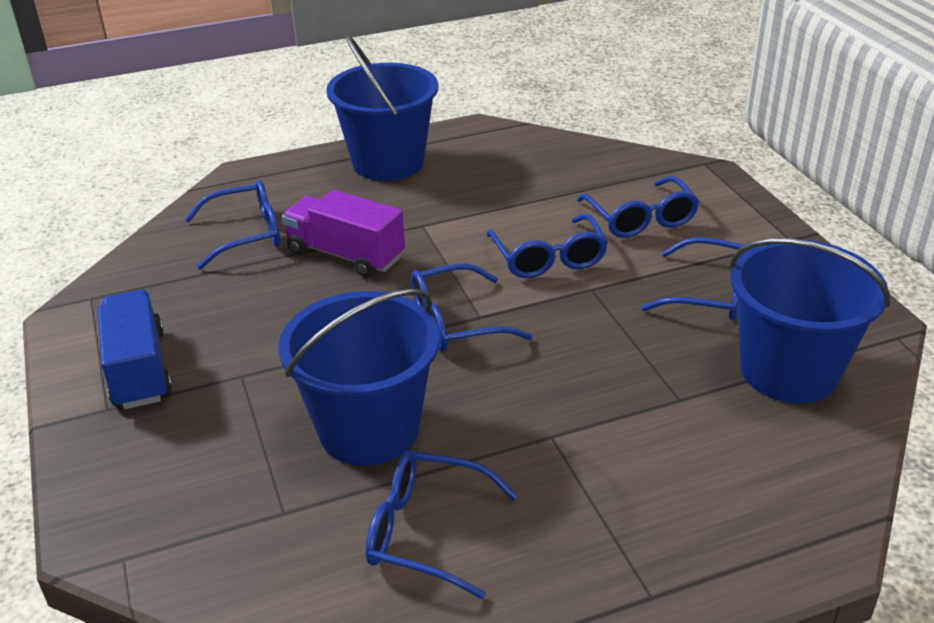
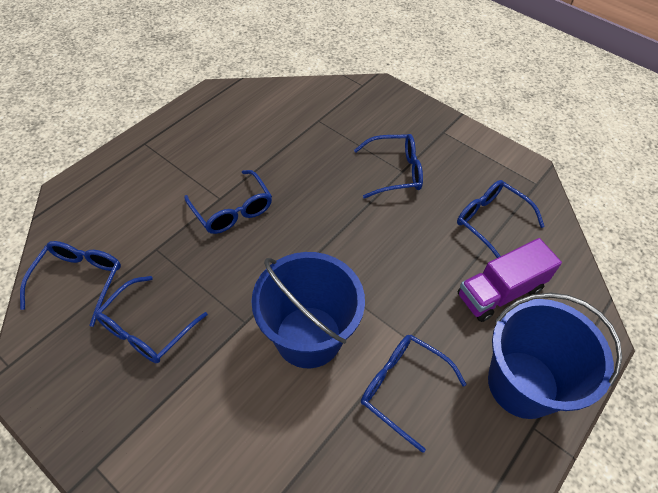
blue bucket: 3 -> 2
blue truck: 1 -> 0

